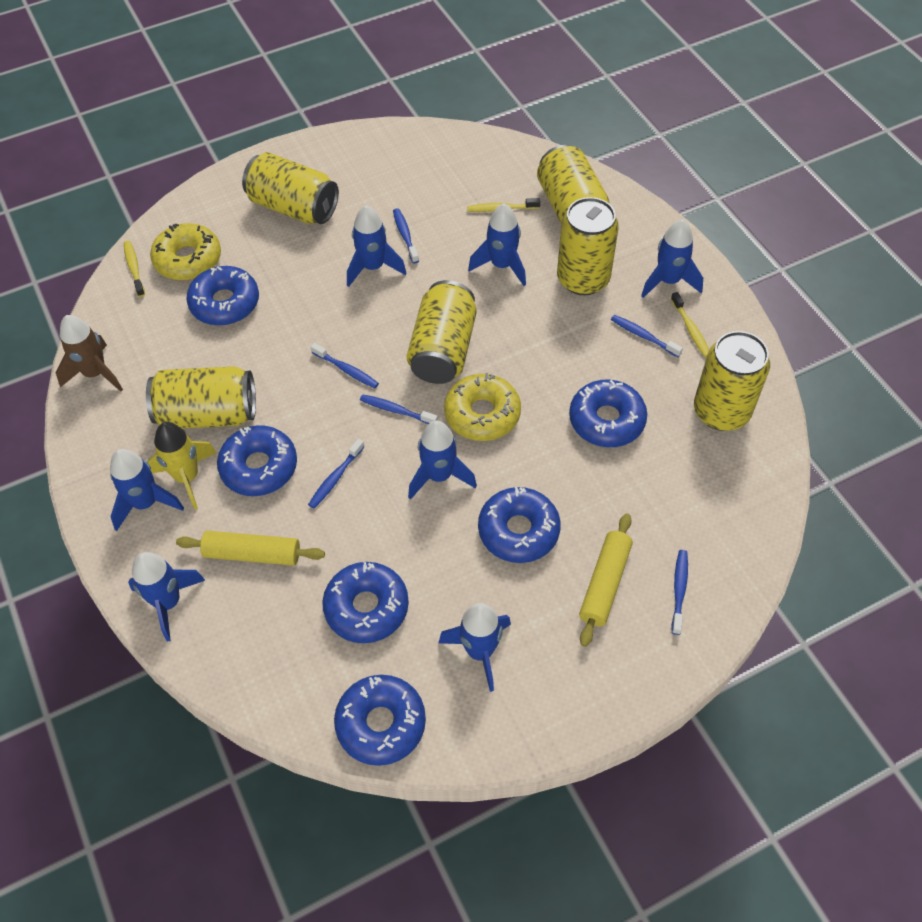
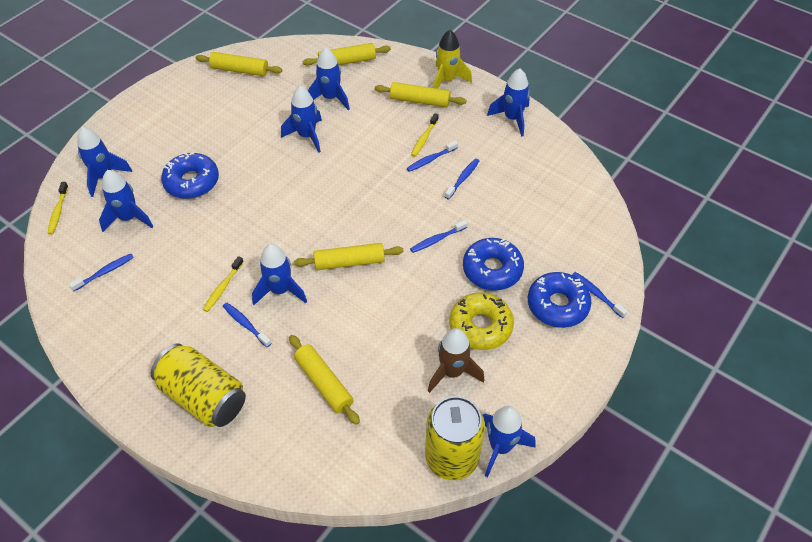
blue donut: 6 -> 3
yellow can: 6 -> 2
yellow donut: 2 -> 1
yellow rolling pin: 2 -> 5

